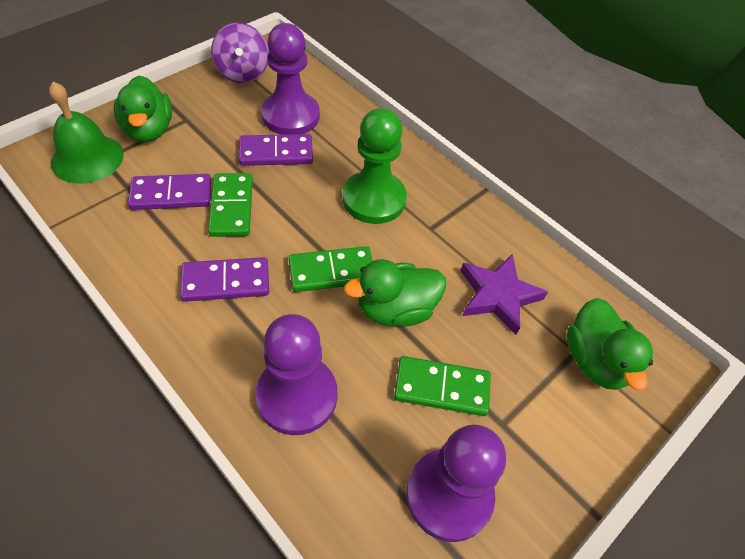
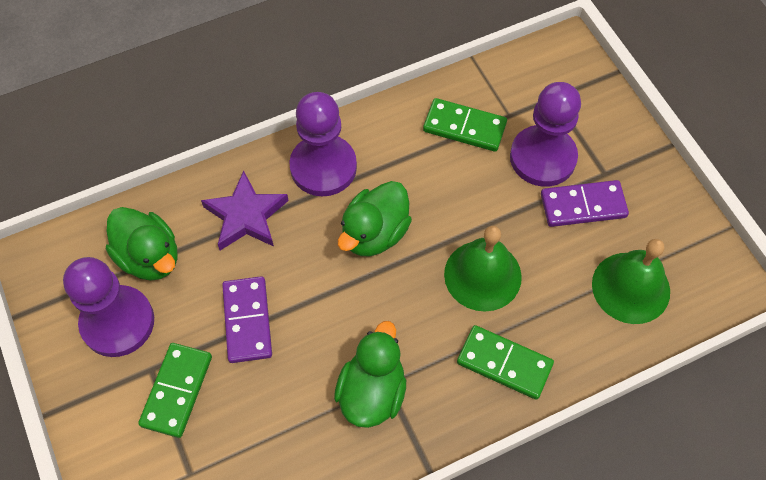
green bell: 1 -> 2
green pawn: 1 -> 0
purple domino: 3 -> 2
purple spinning top: 1 -> 0

